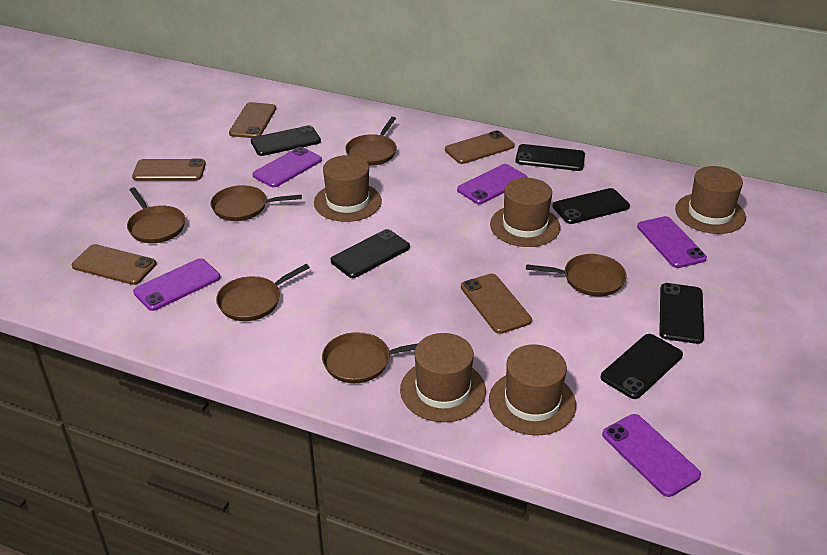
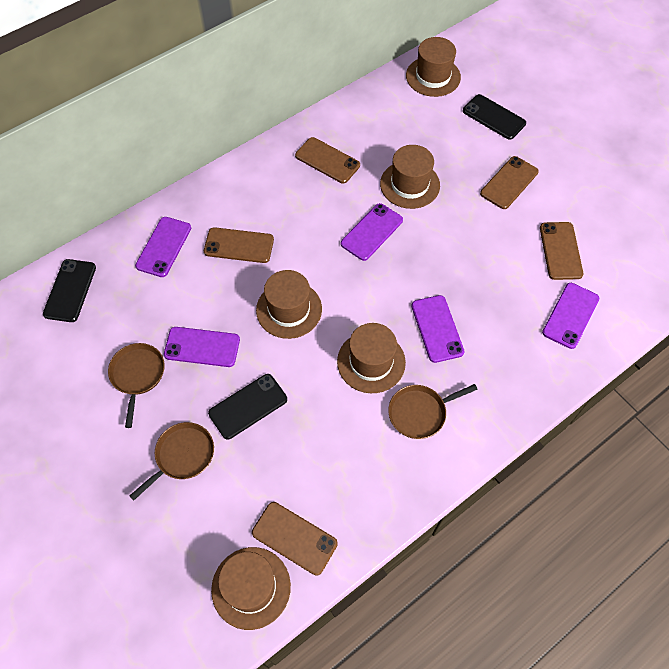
black phone: 6 -> 3
brown pan: 6 -> 3

